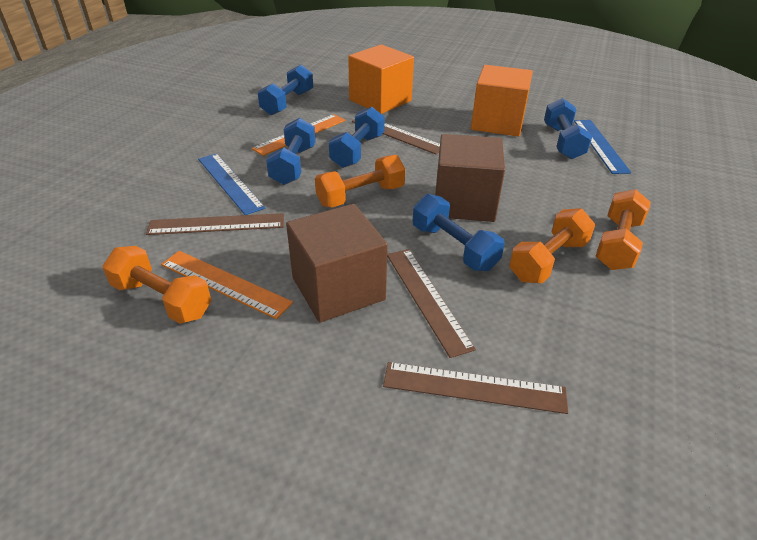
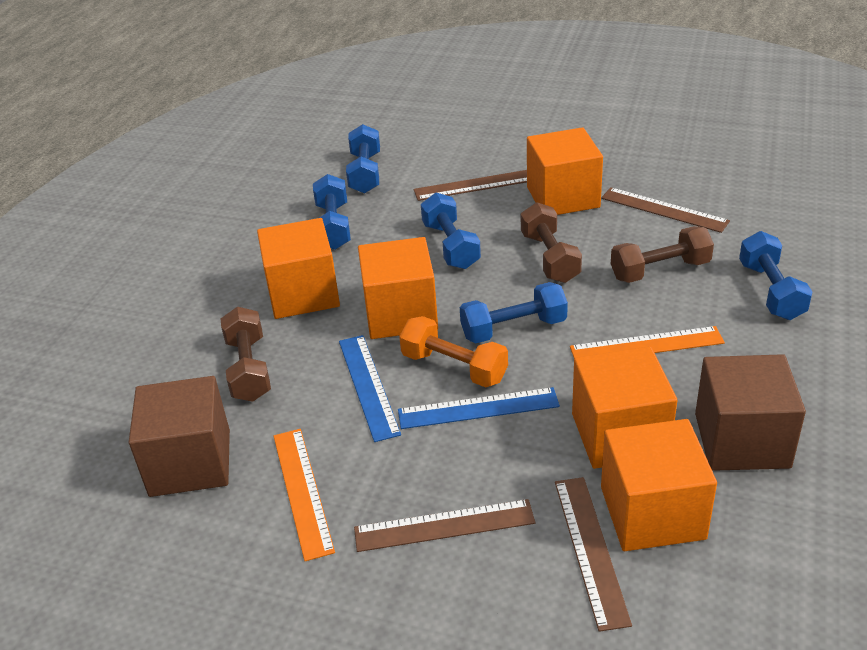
brown dumbbell: 0 -> 3
orange cube: 2 -> 5
orange dumbbell: 4 -> 1

